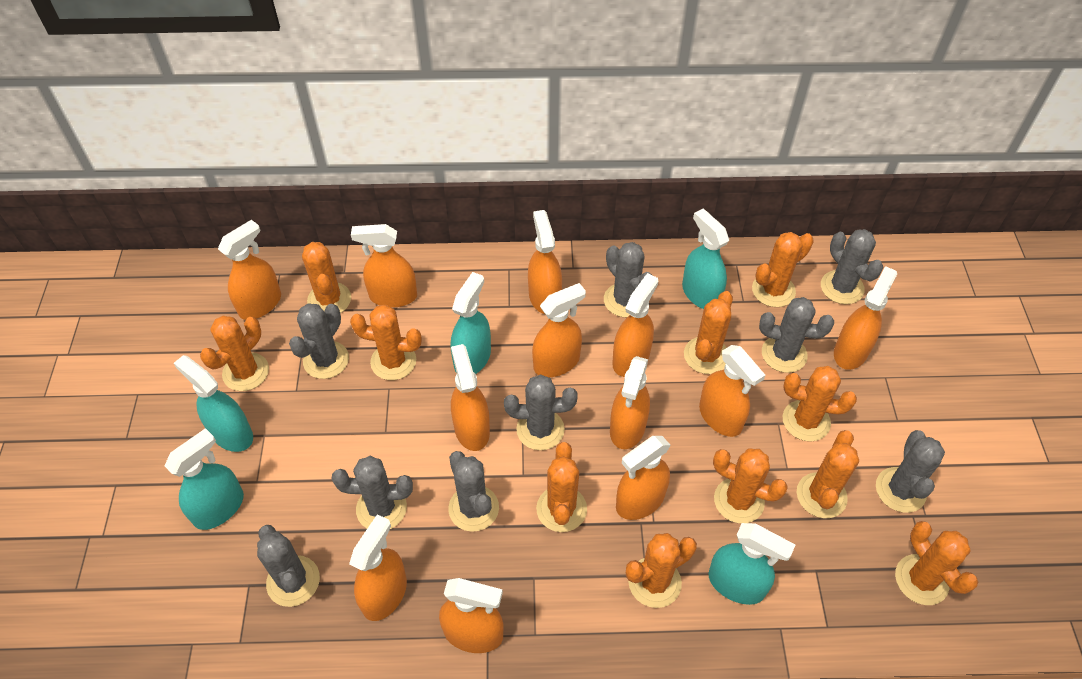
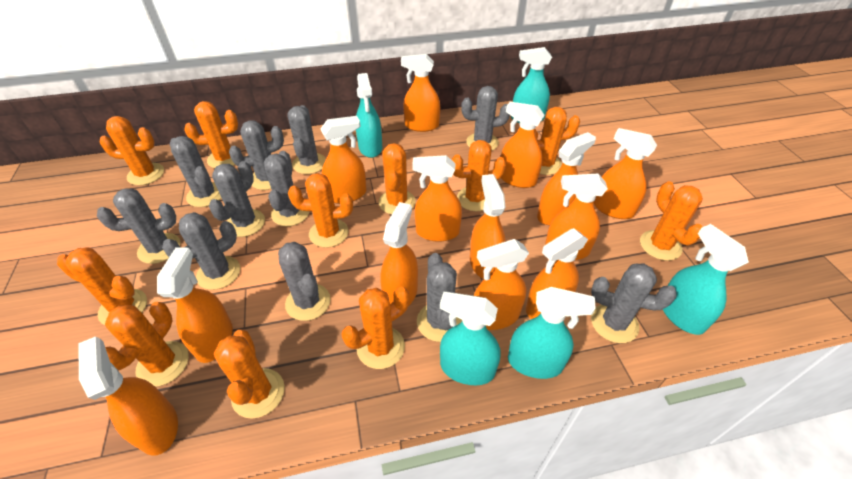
grey cactus: 9 -> 11
orange spray bottle: 12 -> 13

